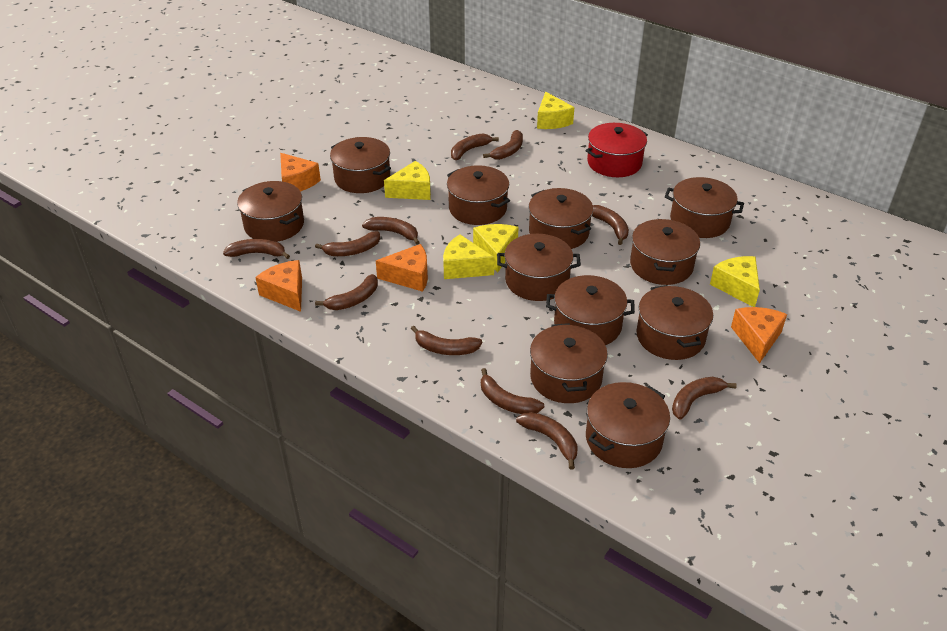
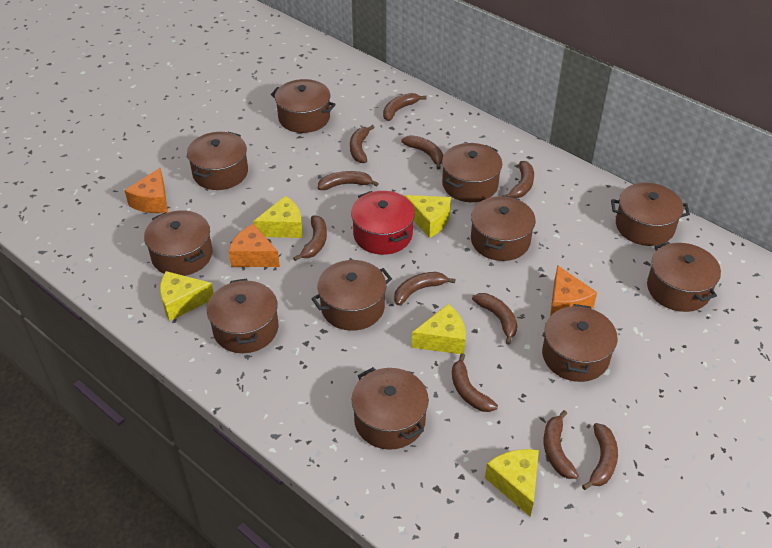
orange cheese: 4 -> 3

